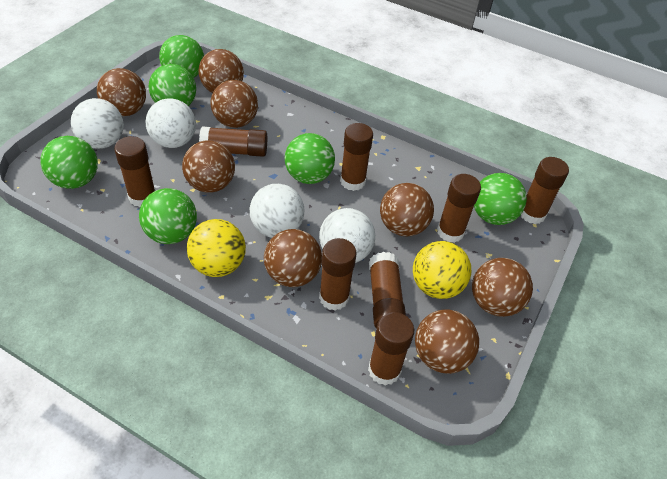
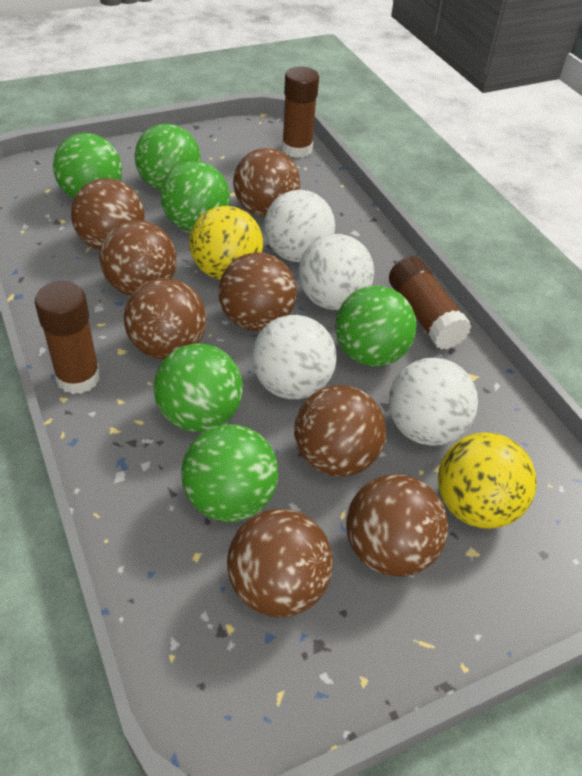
brown glue stick: 8 -> 3

